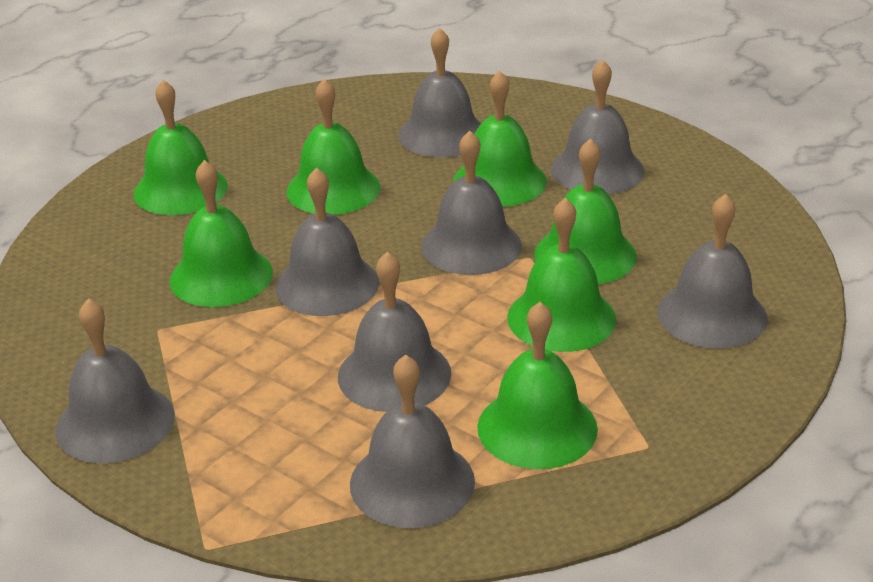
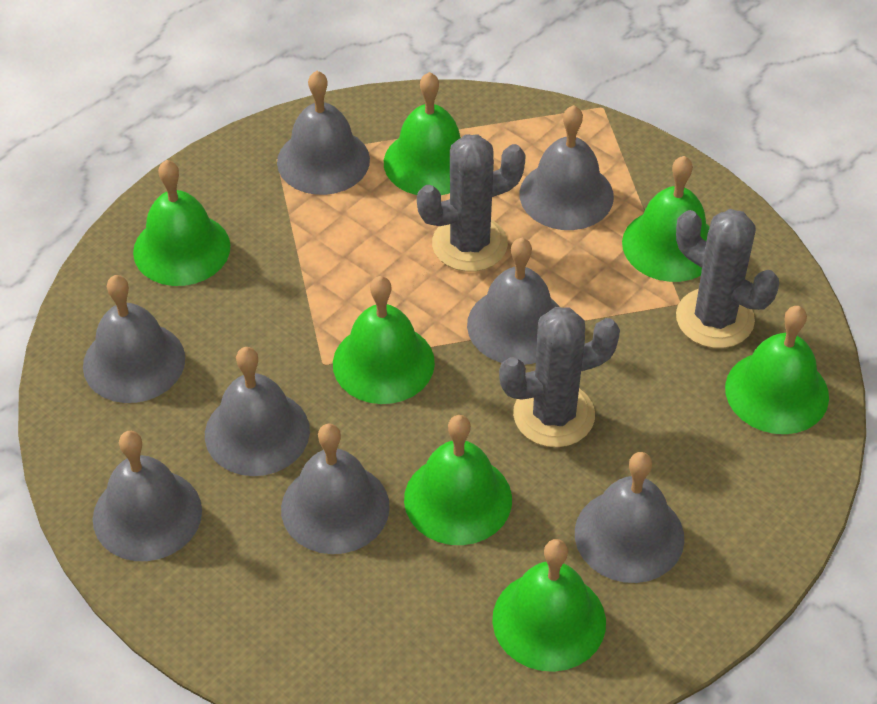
grey cactus: 0 -> 3

